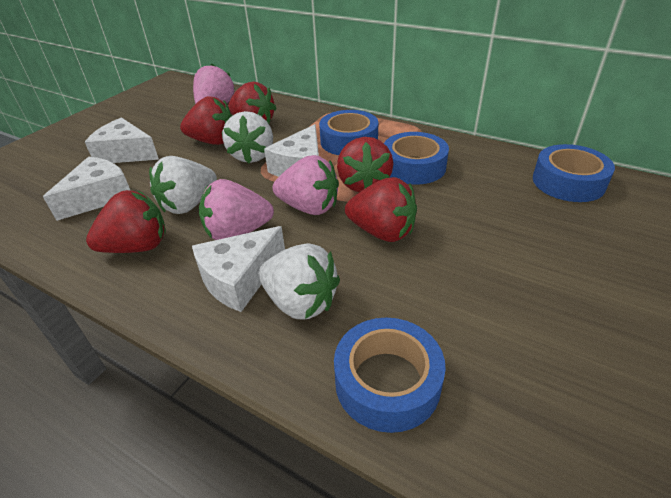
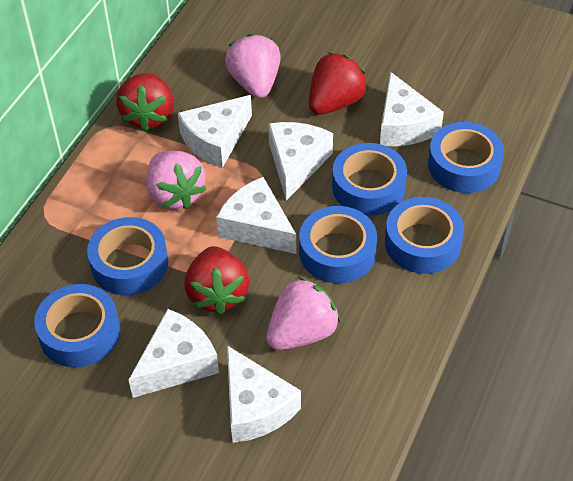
blue tape: 4 -> 6
red strawberry: 5 -> 3
white cheese: 4 -> 6
white strawberry: 3 -> 0

